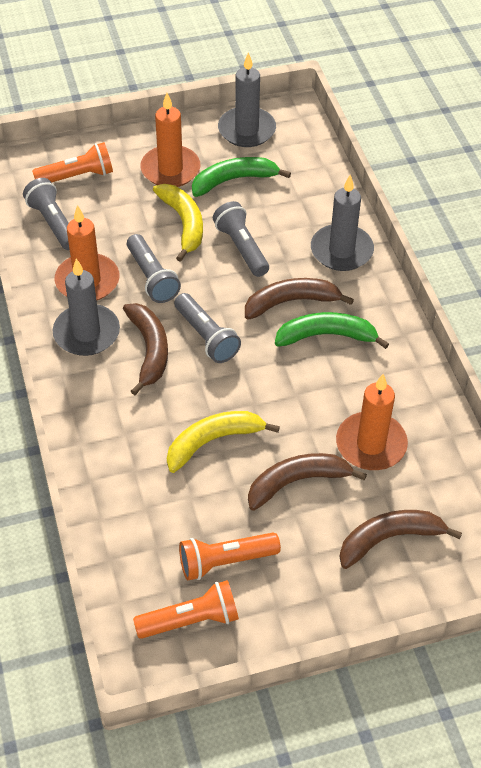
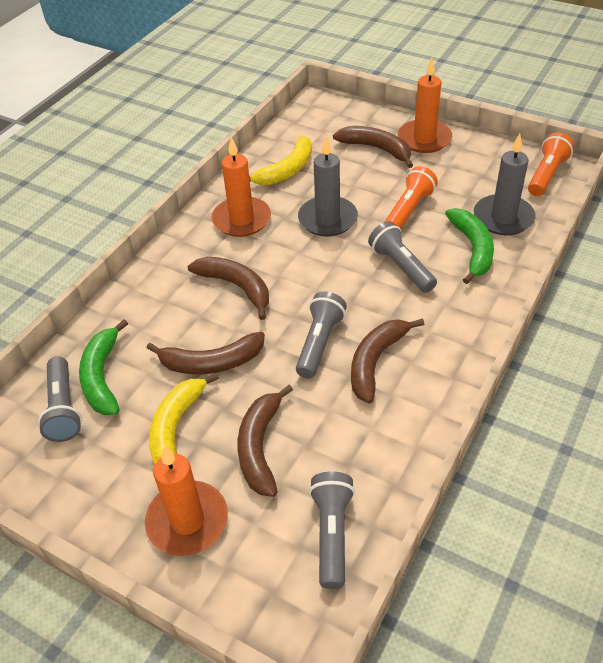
brown banana: 4 -> 5
grey candle: 3 -> 2
orange flashlight: 3 -> 2

